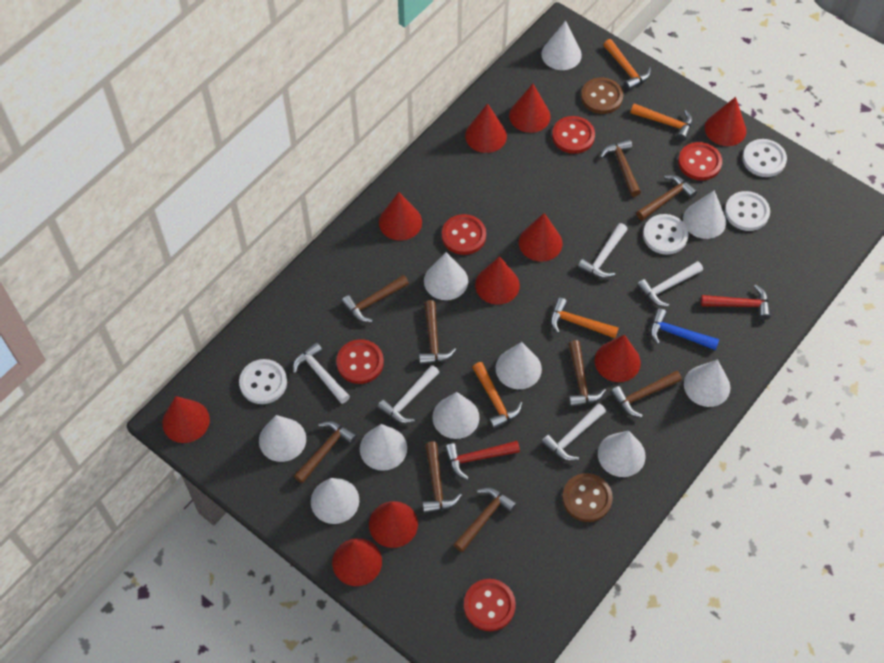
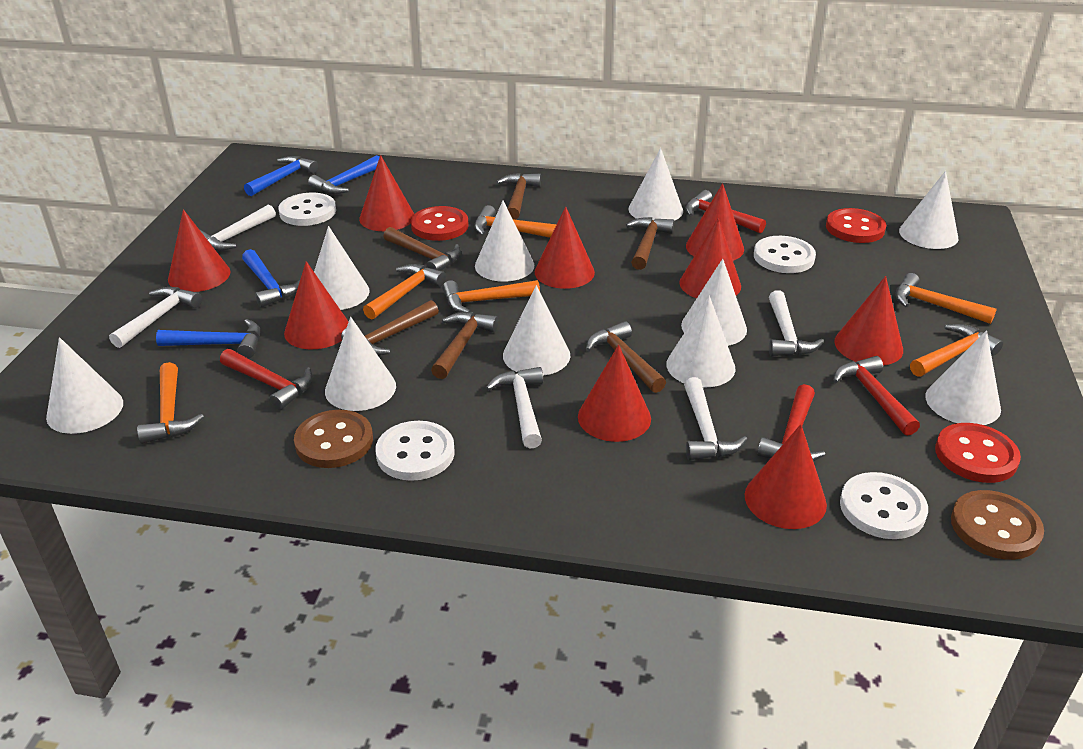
blue hammer: 1 -> 4
brown hammer: 9 -> 6
orange hammer: 4 -> 6
red button: 5 -> 3
red cone: 10 -> 9
red hammer: 2 -> 4

